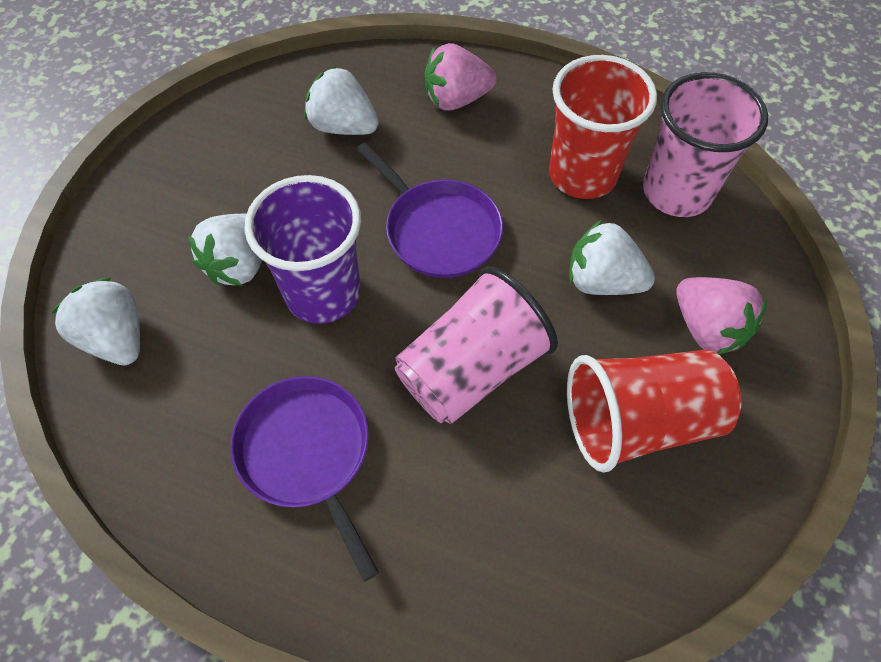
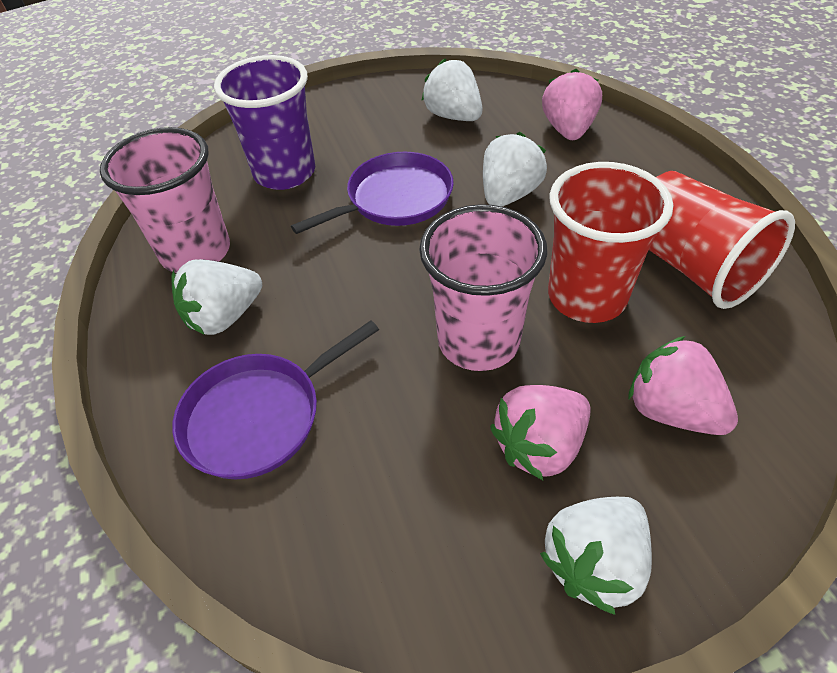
pink strawberry: 2 -> 3

